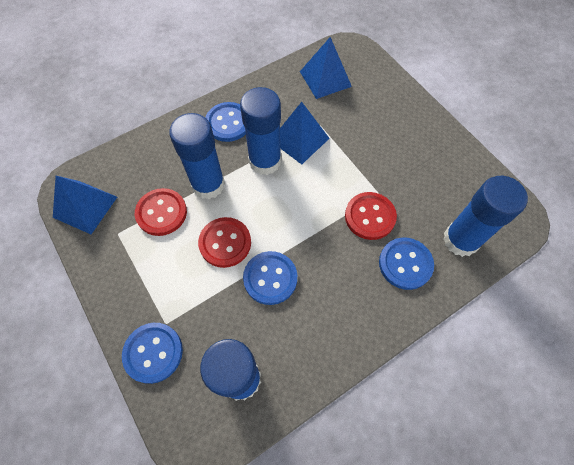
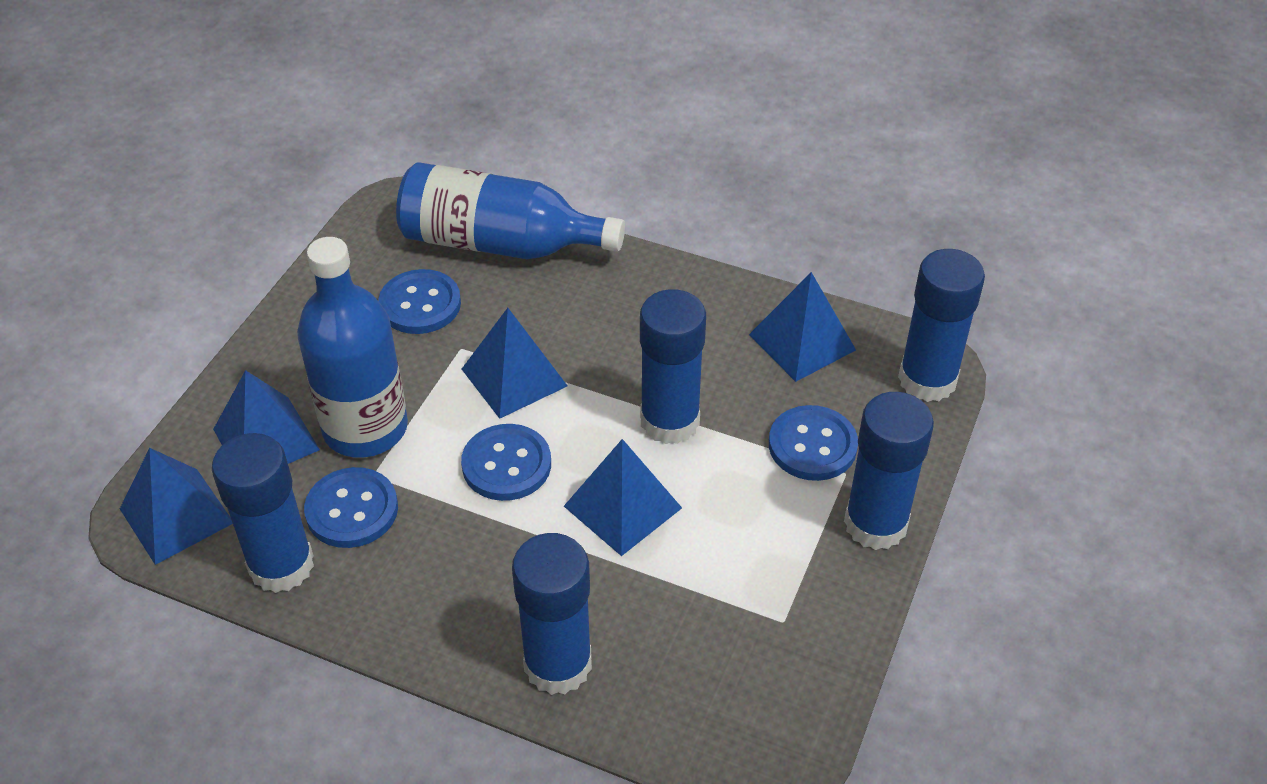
blue bottle: 0 -> 2
blue glue stick: 4 -> 5
blue pyramid: 3 -> 5
red button: 3 -> 0

